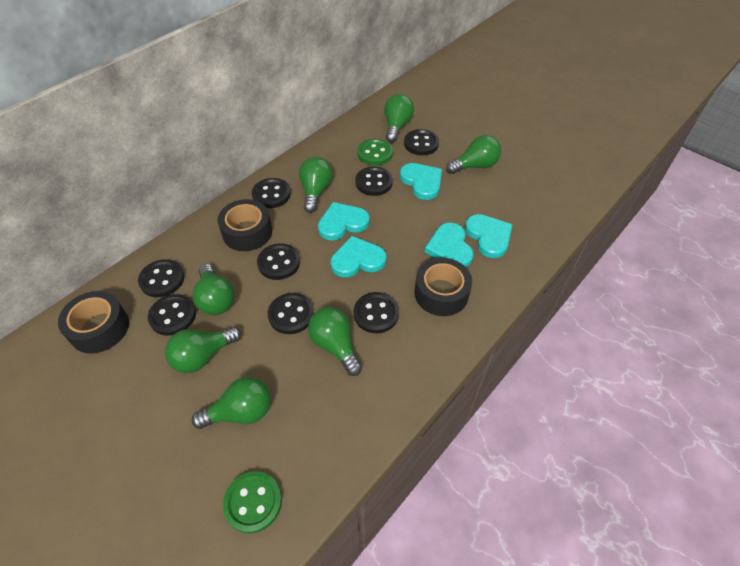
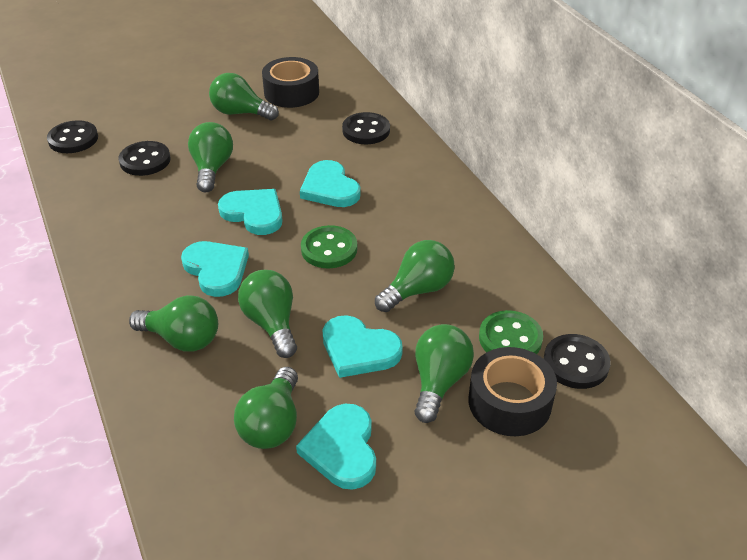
black button: 8 -> 4
black tape: 3 -> 2

